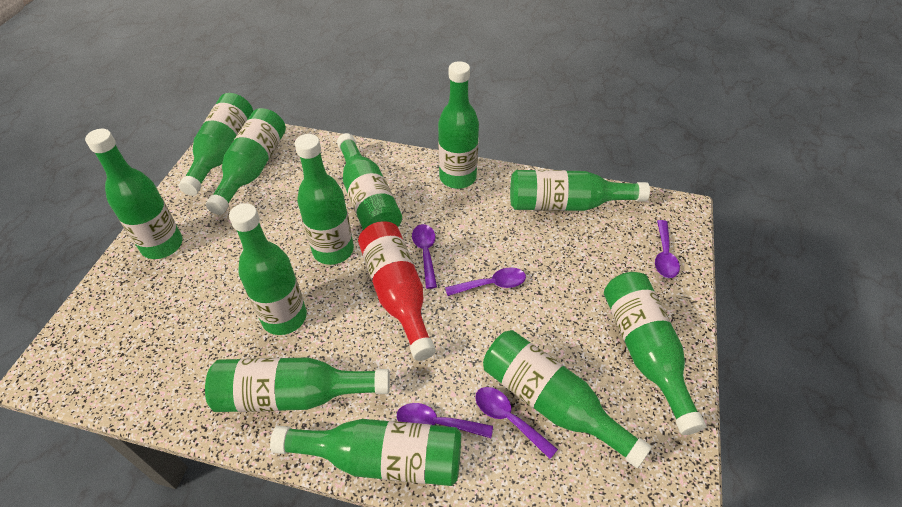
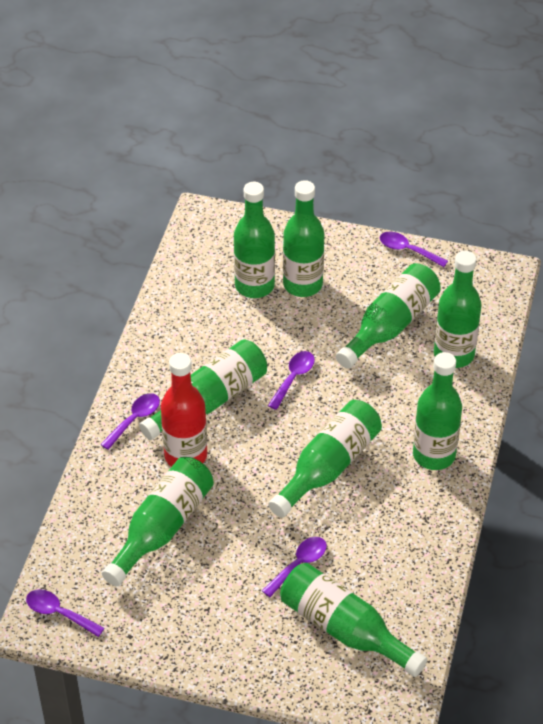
green bottle: 12 -> 9

